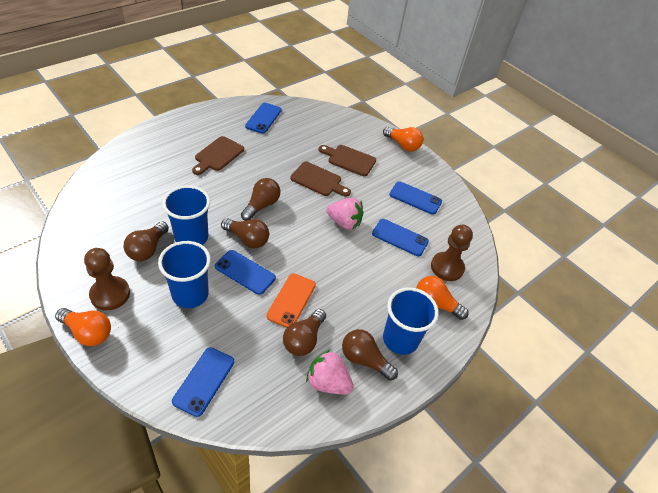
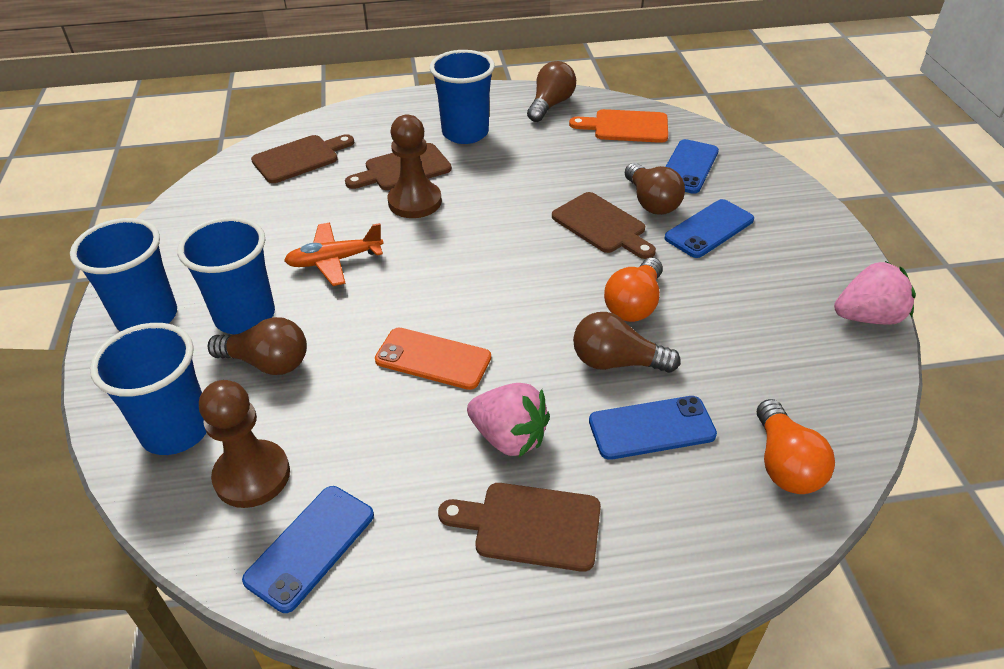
blue cup: 3 -> 4
blue phone: 5 -> 4
brown cutting board: 3 -> 4
brown light bulb: 5 -> 4
orange cutting board: 0 -> 1
orange light bulb: 3 -> 2
orange plane: 0 -> 1

